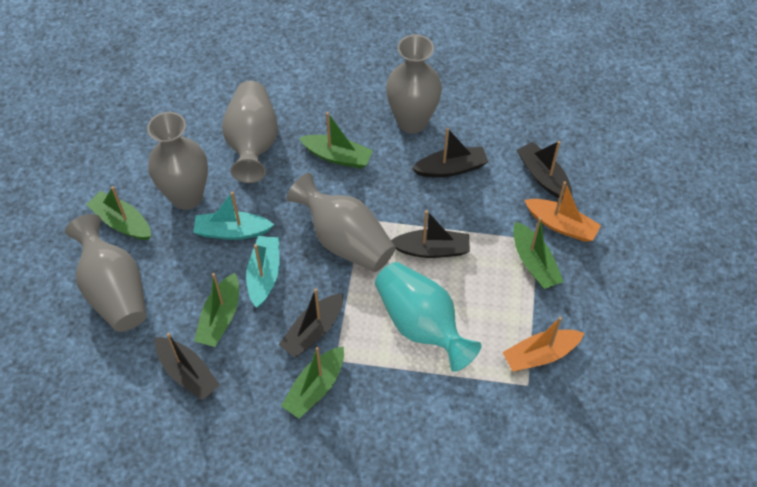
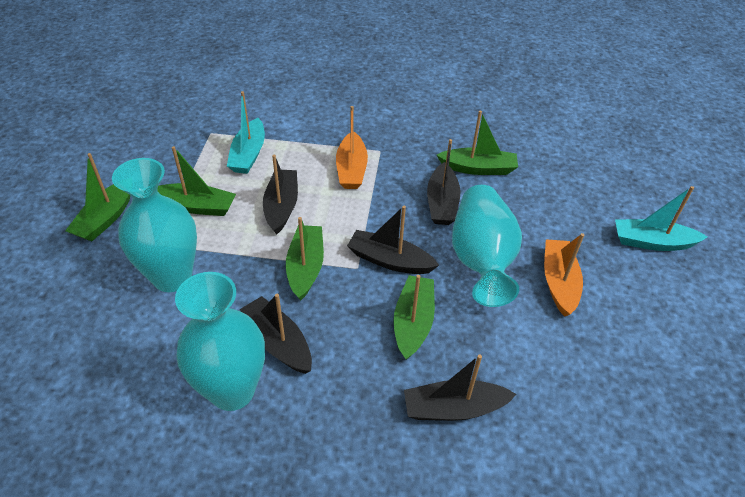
grey vase: 5 -> 0
turquoise vase: 1 -> 3

